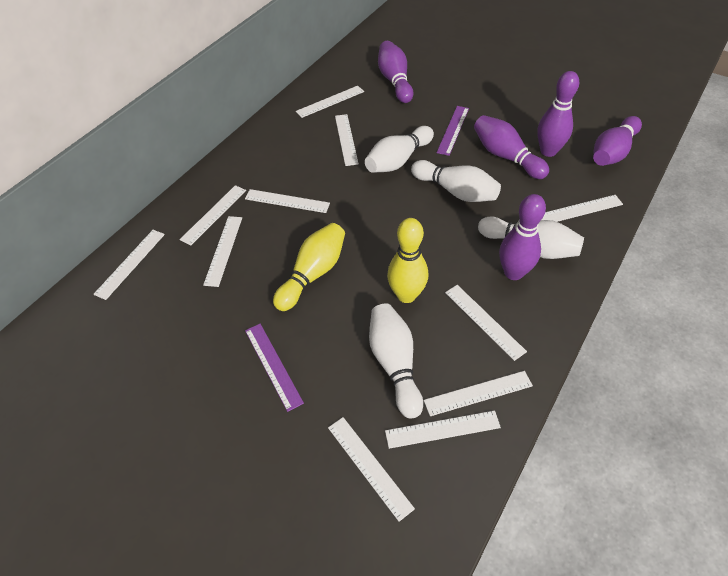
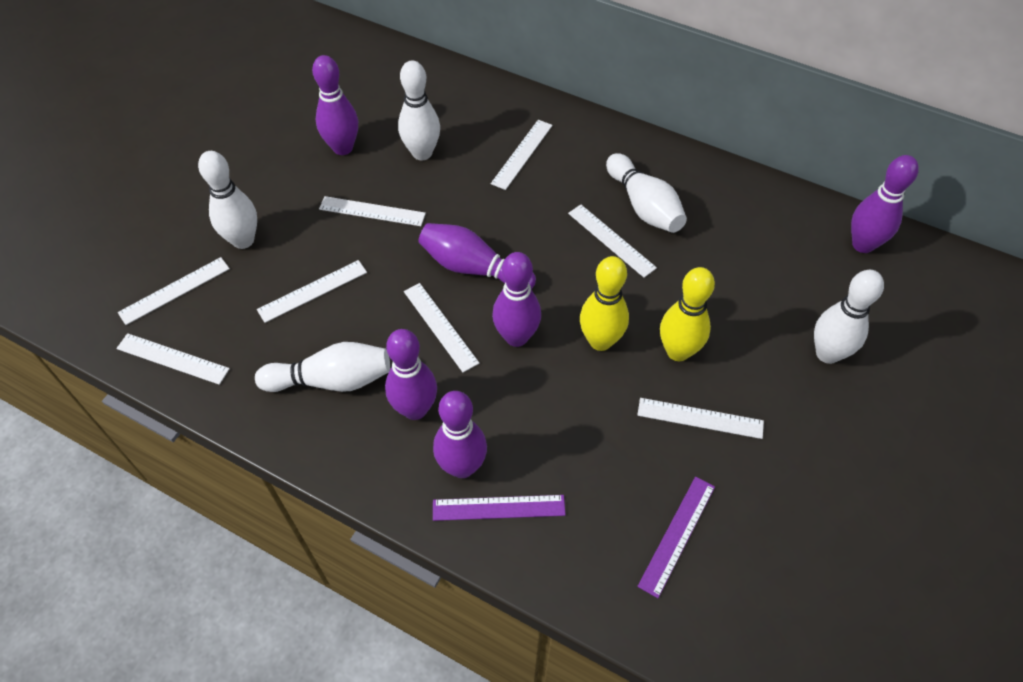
purple bowling pin: 5 -> 6
white bowling pin: 4 -> 5
white ruler: 11 -> 8

